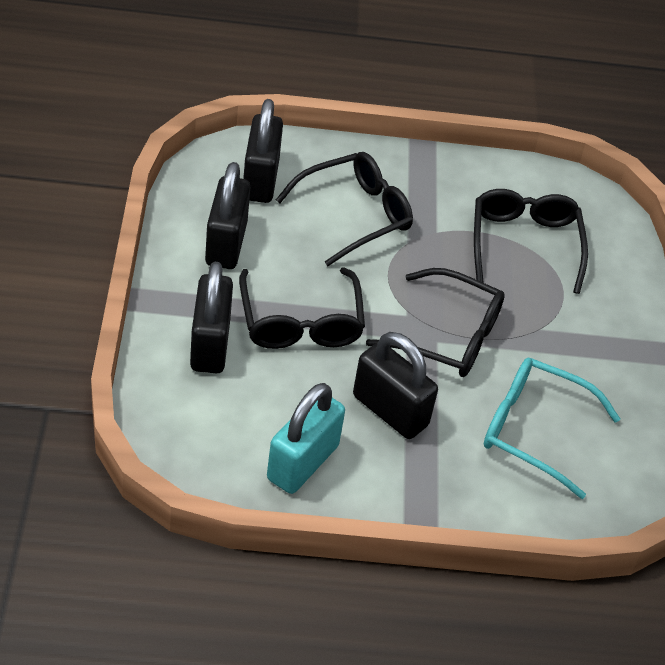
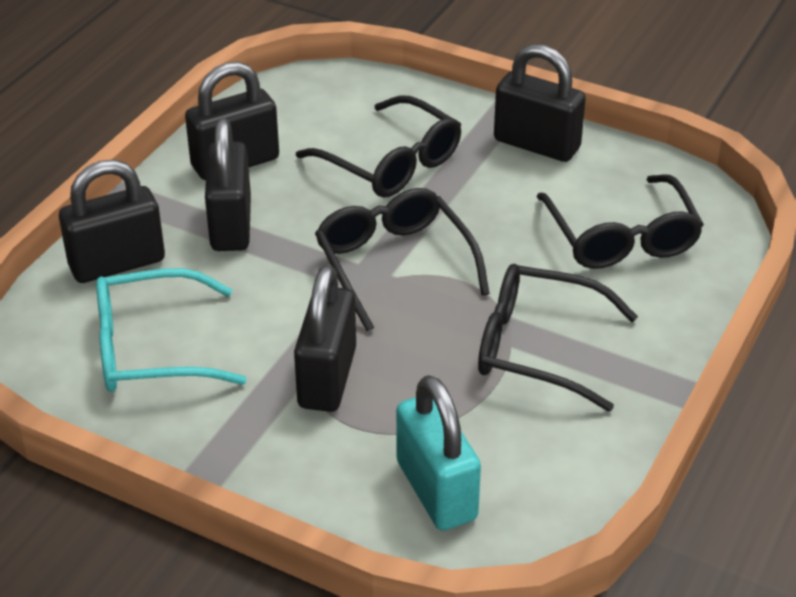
black padlock: 4 -> 5

